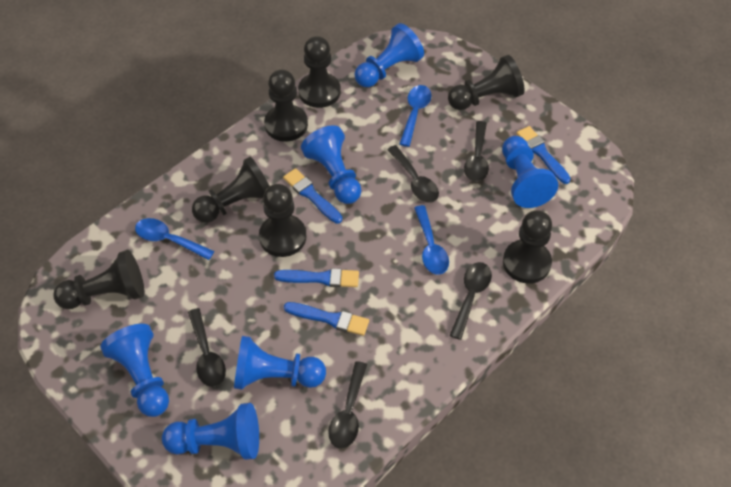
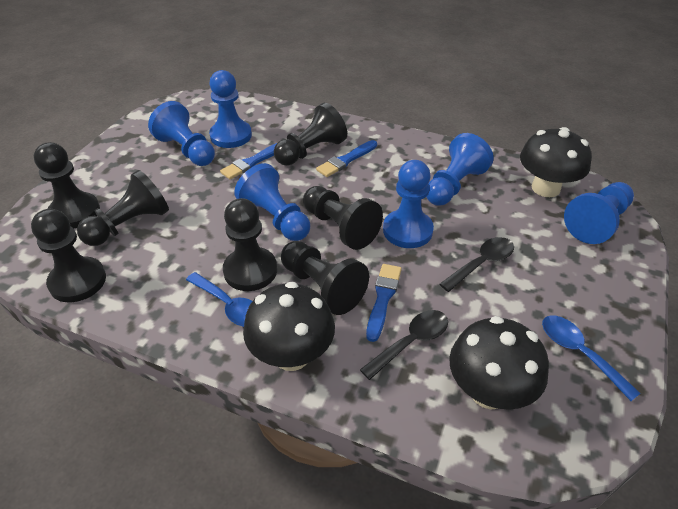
black mushroom: 0 -> 3
black spoon: 5 -> 2
blue brush: 4 -> 3
blue spoon: 3 -> 2

